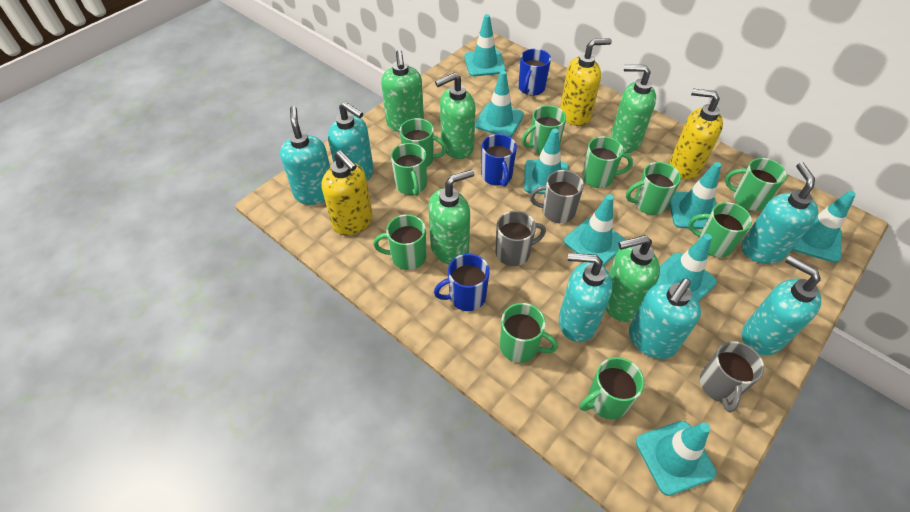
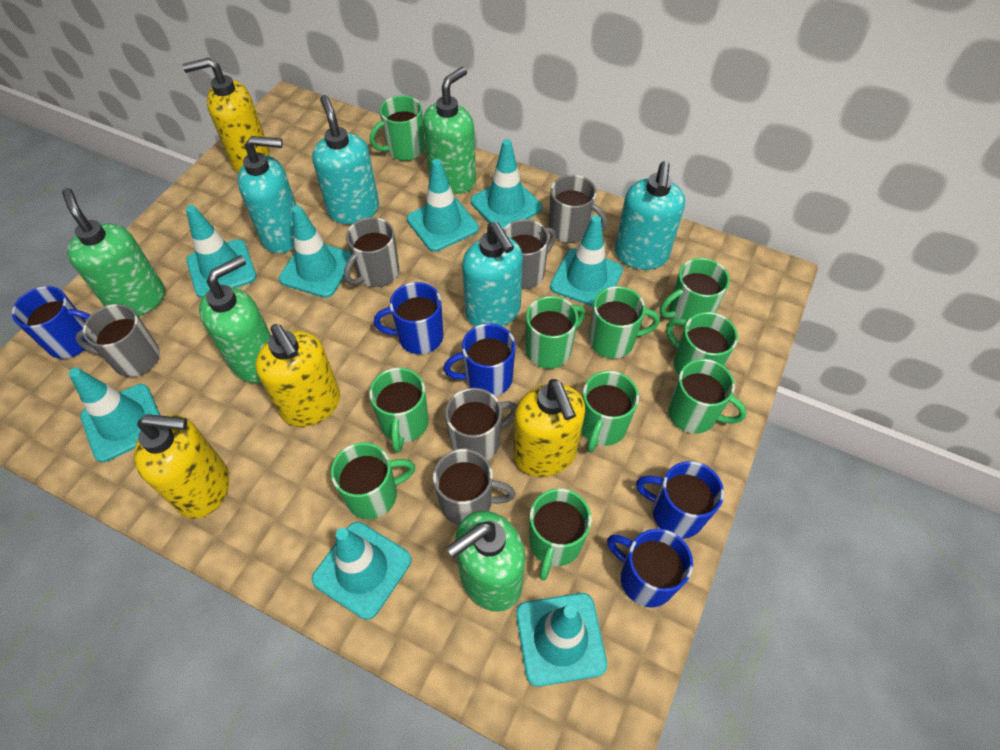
blue mug: 3 -> 5
green soap dispenser: 5 -> 4
grey mug: 3 -> 6
turquoise soap dispenser: 6 -> 4
yellow soap dispenser: 3 -> 4

